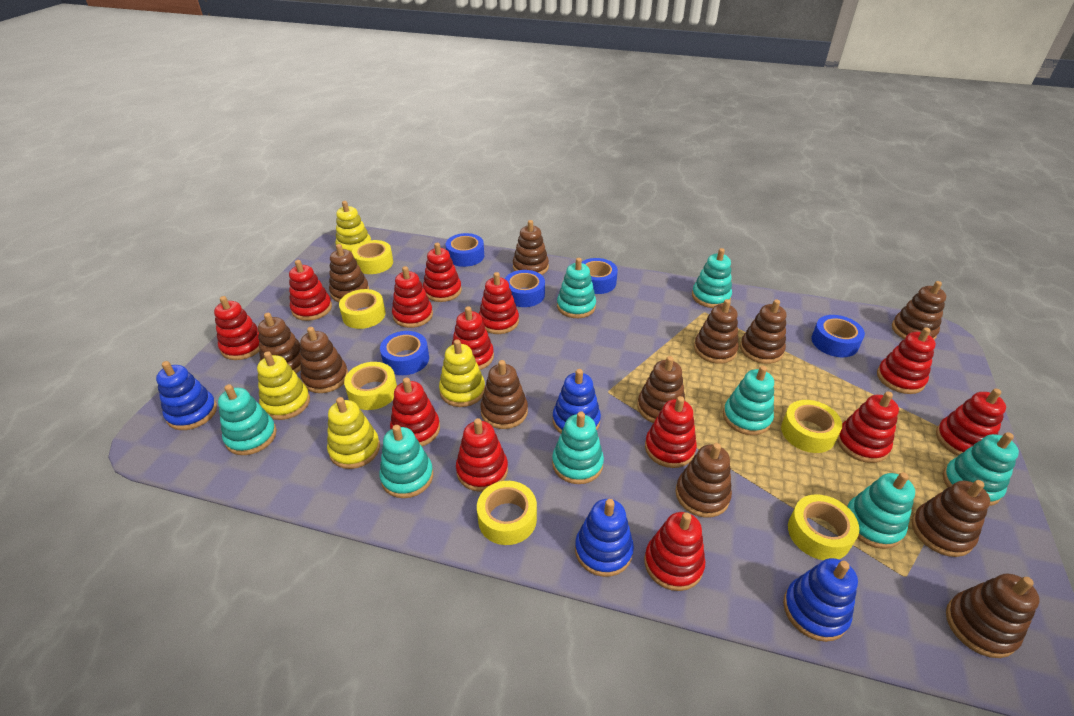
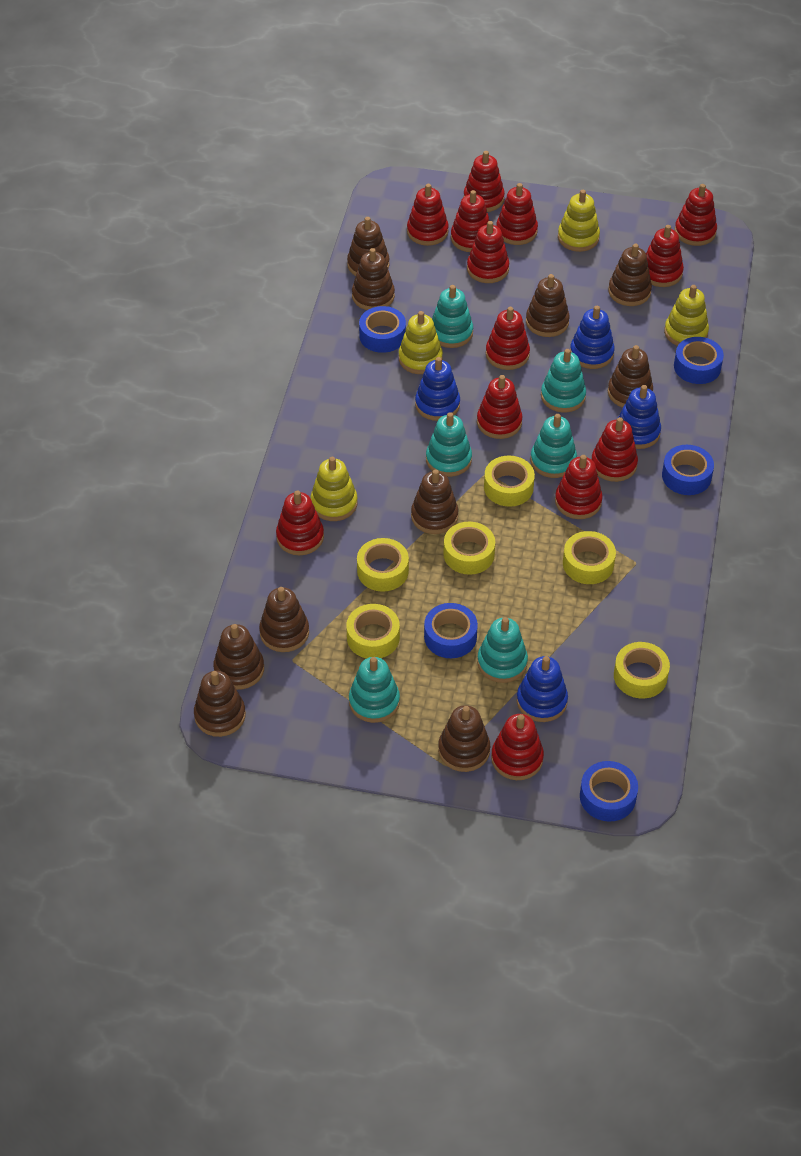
brown stacking toy: 12 -> 10
turquoise stacking toy: 8 -> 6

